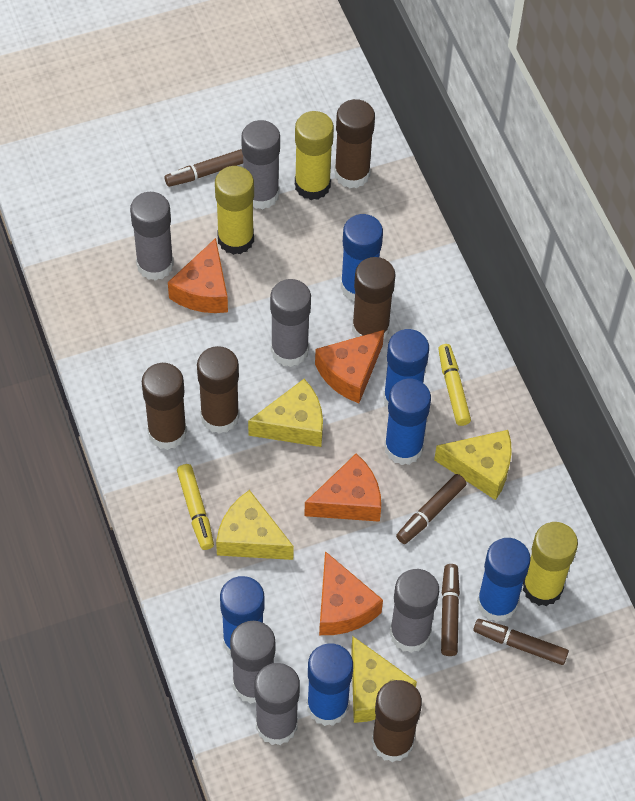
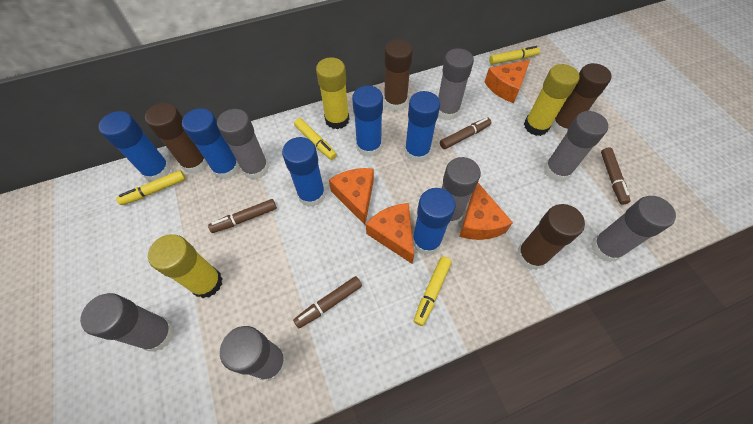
brown glue stick: 5 -> 4
grey glue stick: 6 -> 7
yellow cheese: 4 -> 0
yellow marker: 2 -> 4

